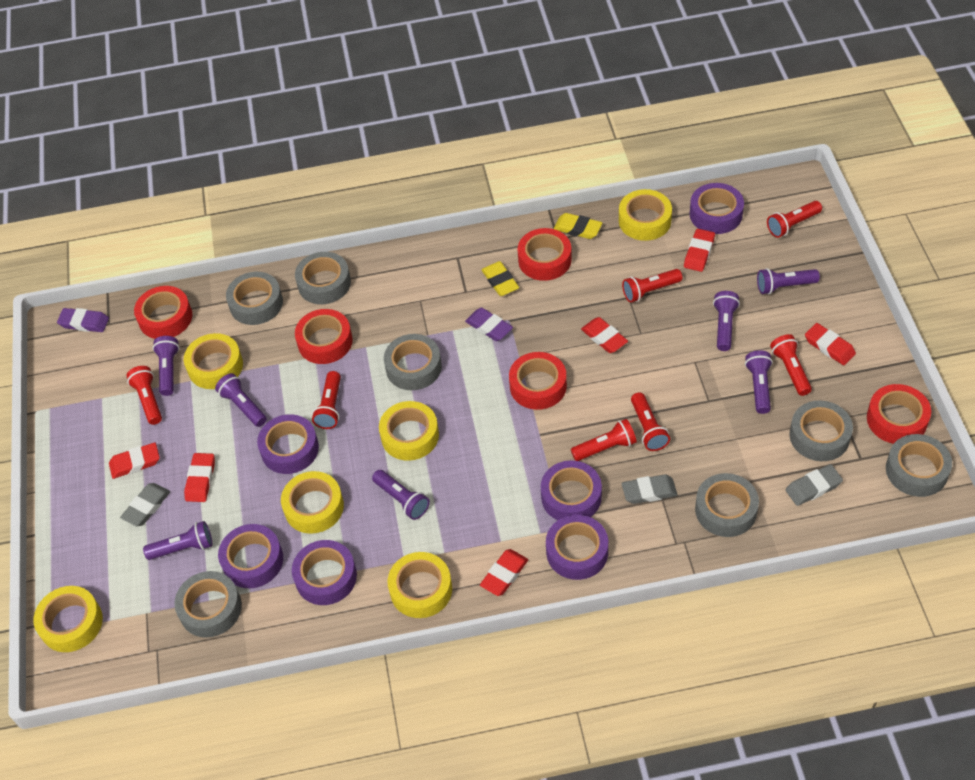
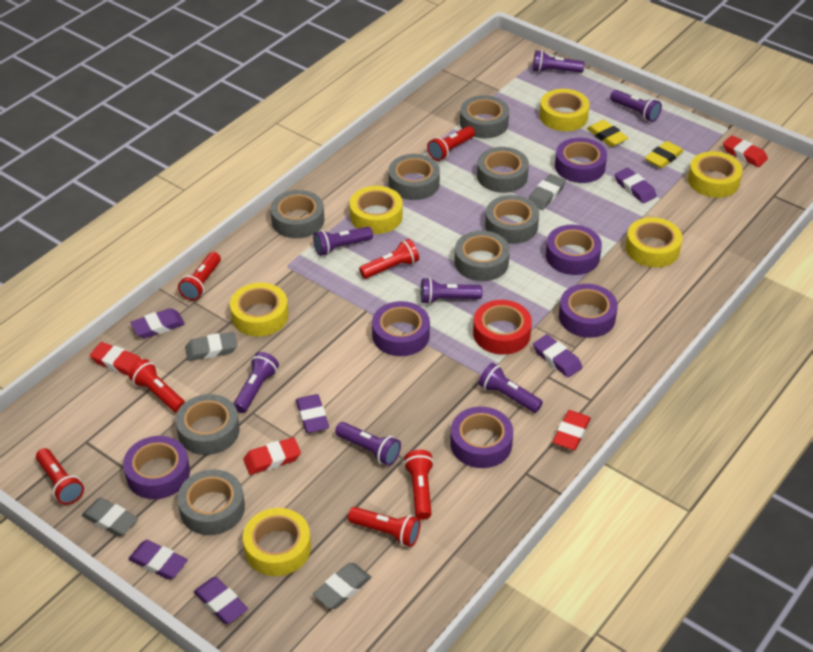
grey eraser: 3 -> 4
grey tape: 7 -> 8
purple eraser: 2 -> 6
red eraser: 6 -> 4
red tape: 5 -> 1

